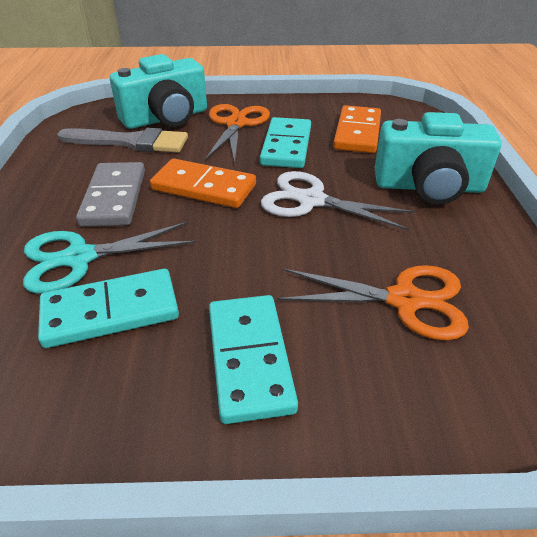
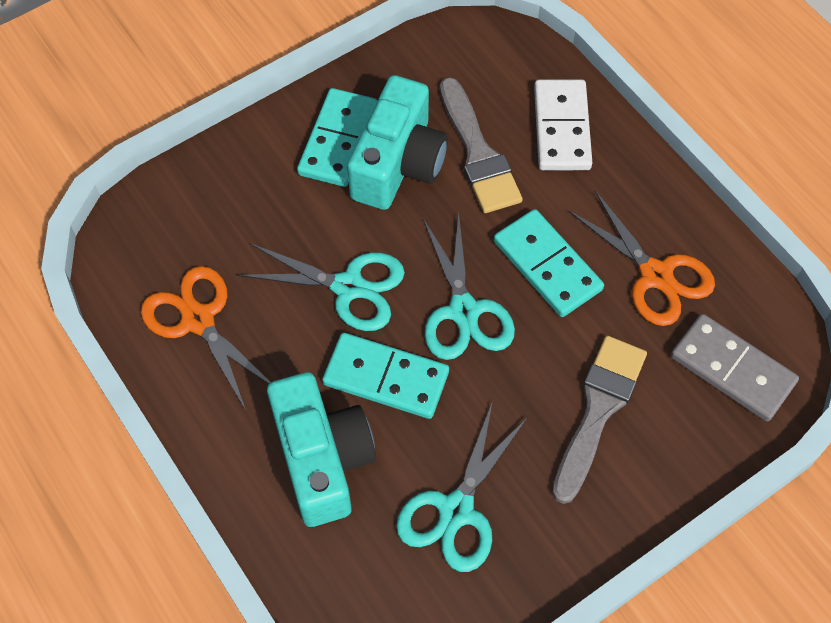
grey brush: 1 -> 2
orange domino: 2 -> 0
turquoise scissors: 1 -> 3
white domino: 0 -> 1
white scissors: 1 -> 0

